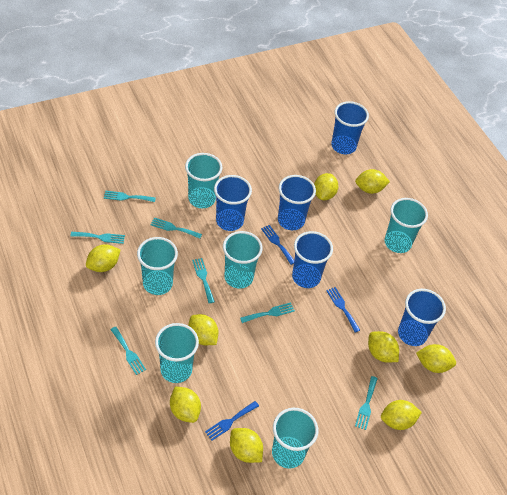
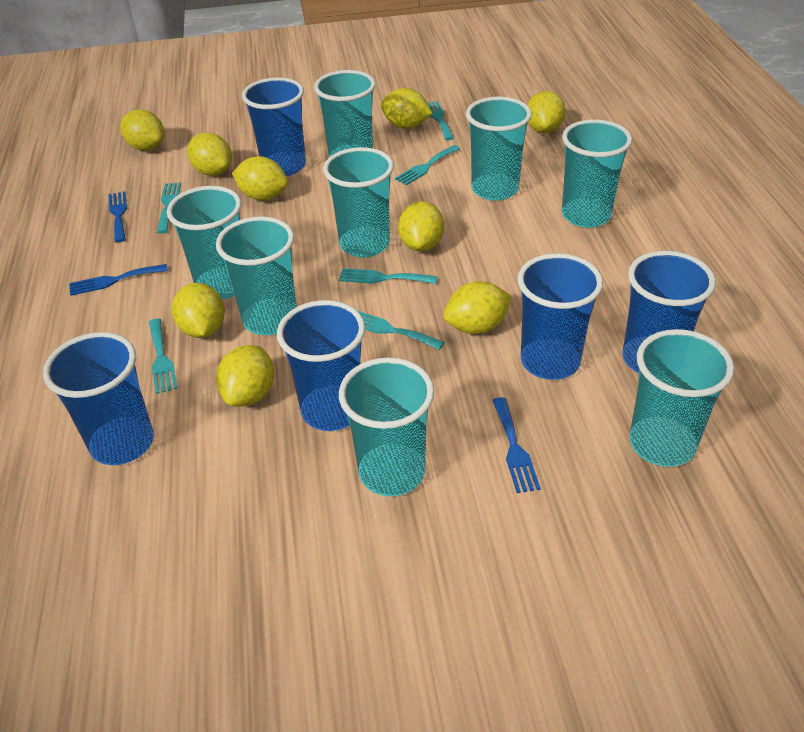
turquoise cup: 6 -> 8
turquoise fork: 7 -> 6

